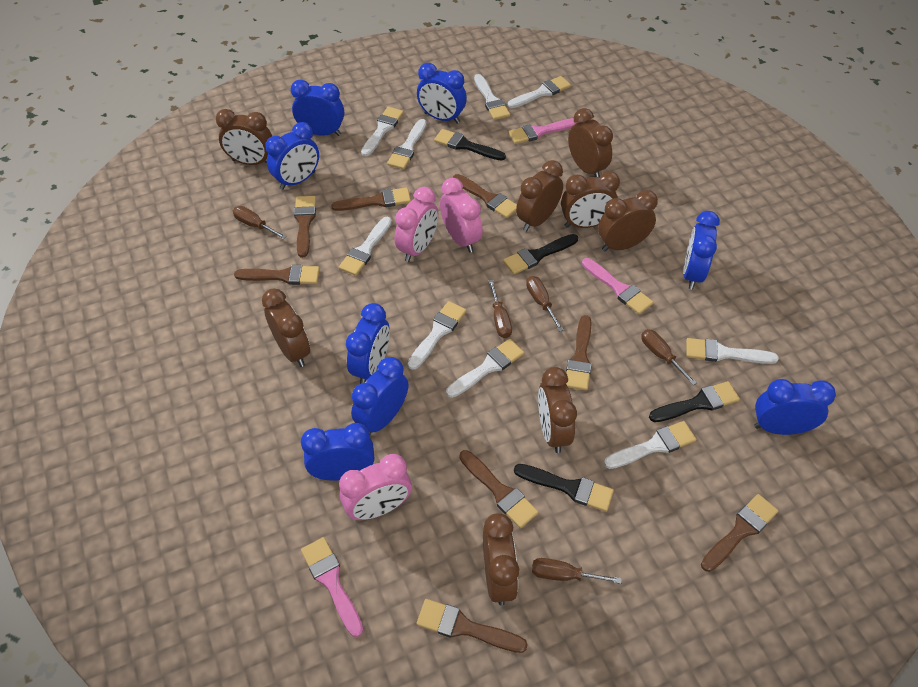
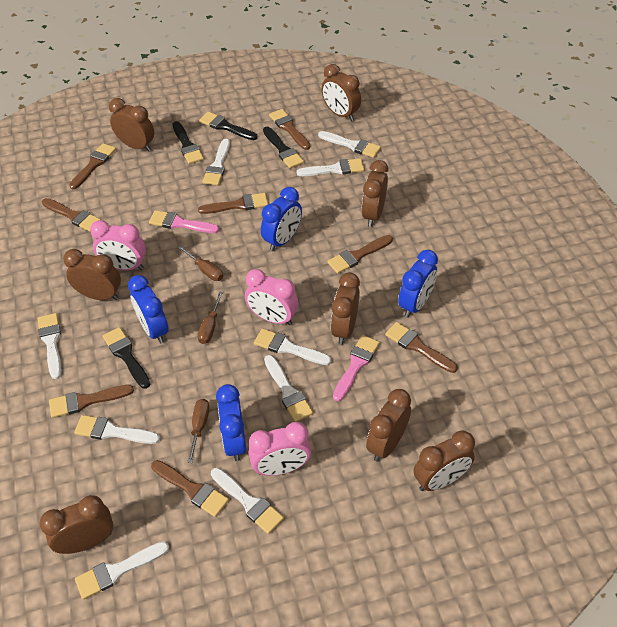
blue clock: 8 -> 4
brown screwdriver: 5 -> 3
pink brush: 3 -> 2

